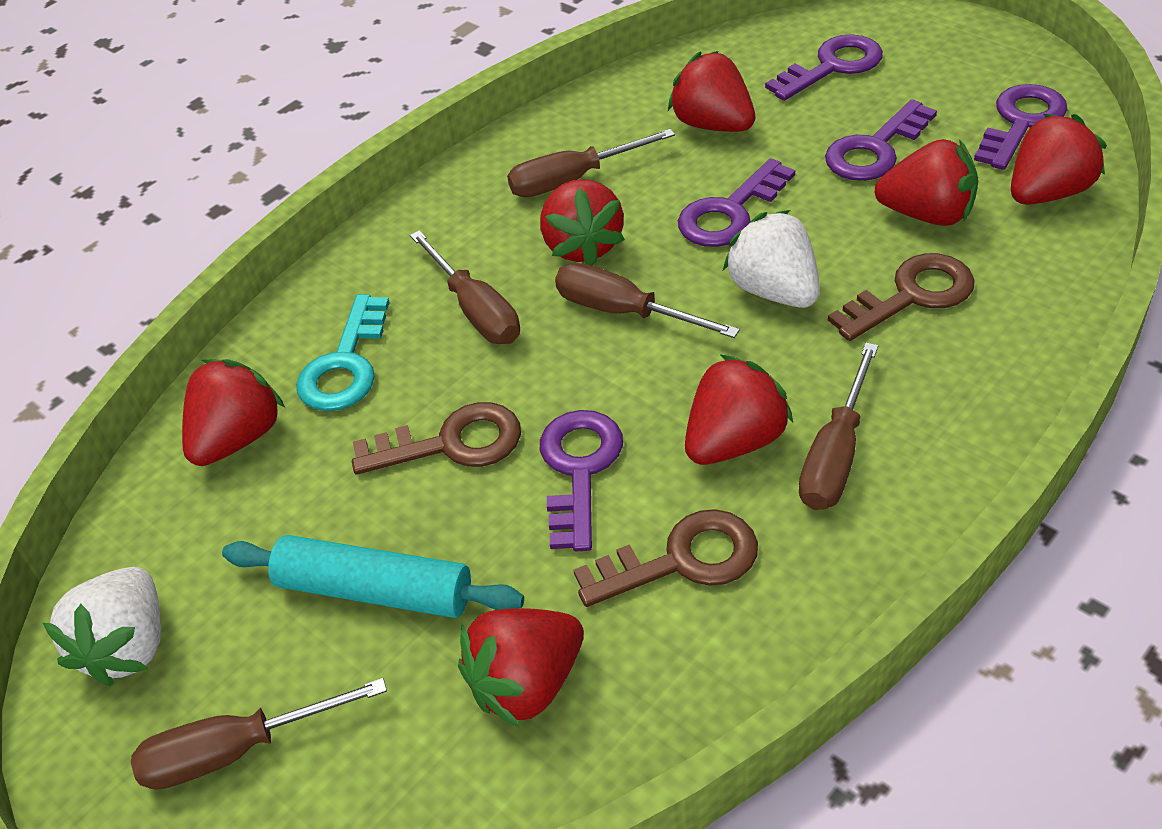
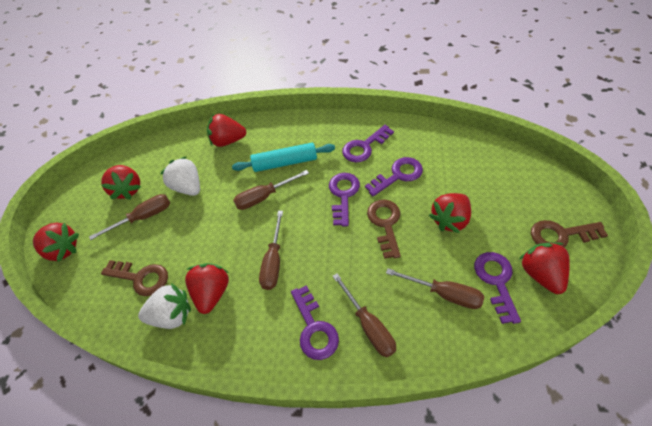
red strawberry: 7 -> 6
turquoise key: 1 -> 0

